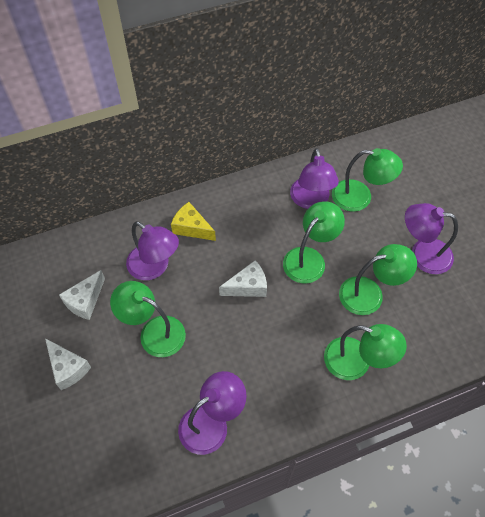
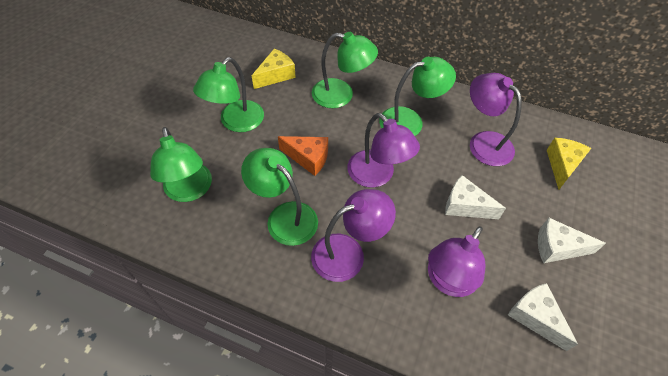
orange cheese: 0 -> 1
yellow cheese: 1 -> 2

